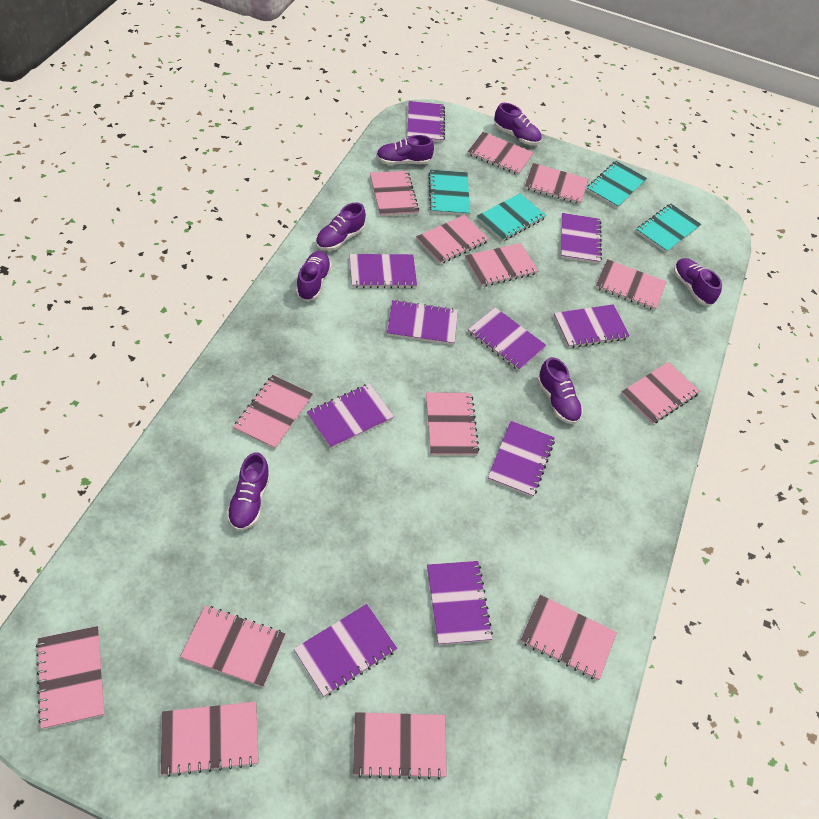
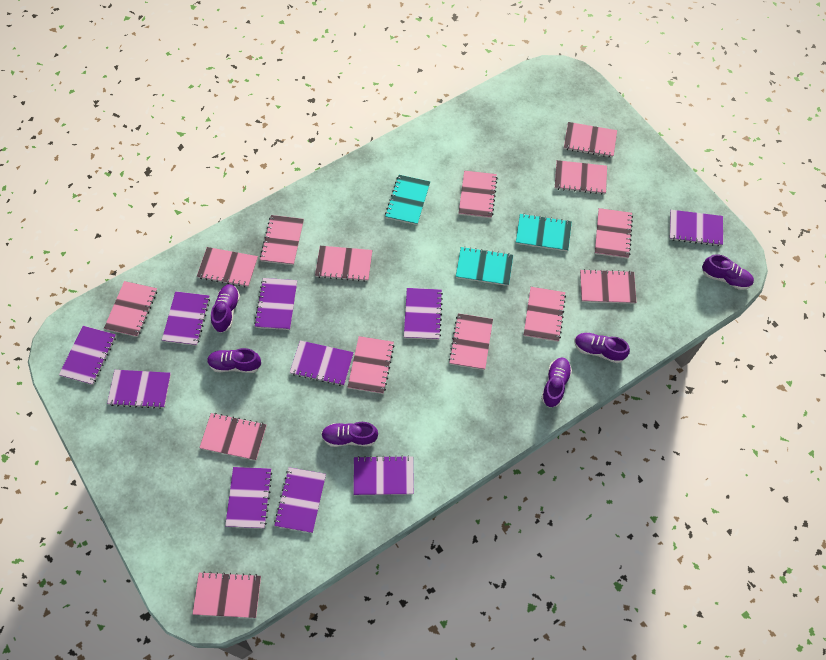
purple shoe: 7 -> 6
turquoise notebook: 4 -> 3

